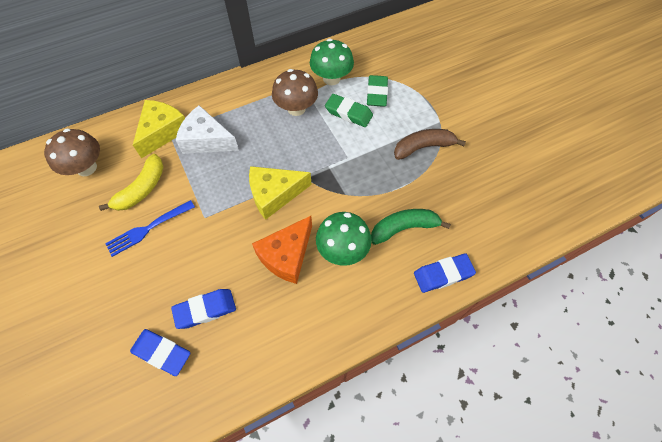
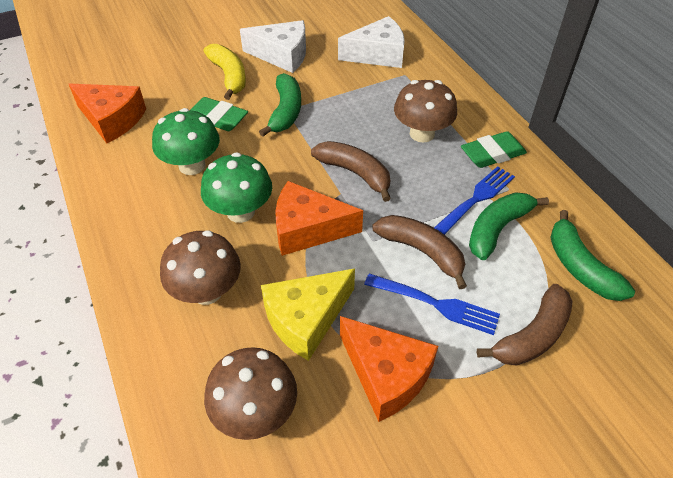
blue eraser: 3 -> 0
blue fork: 1 -> 2
brown banana: 1 -> 3
brown mushroom: 2 -> 3
green banana: 1 -> 3
orange cheese: 1 -> 3
white cheese: 1 -> 2
yellow cheese: 2 -> 1

